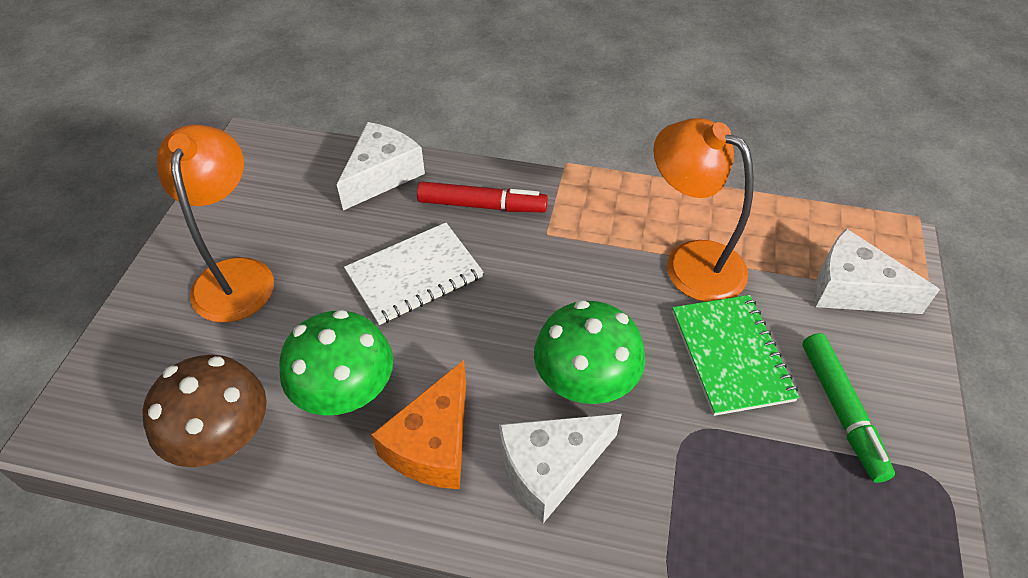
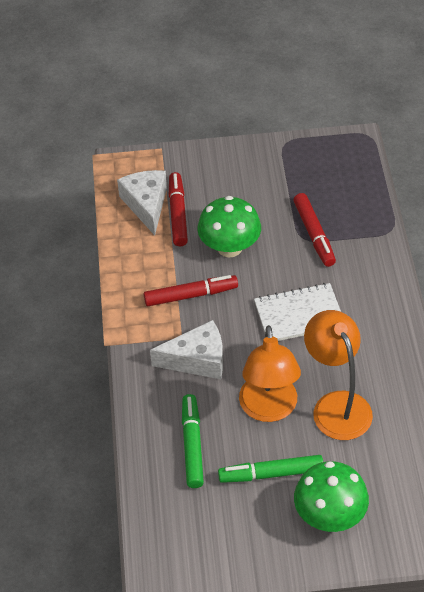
brown mushroom: 1 -> 0
green marker: 1 -> 2
green notebook: 1 -> 0
orange cheese: 1 -> 0
red marker: 1 -> 3
white cheese: 3 -> 2

